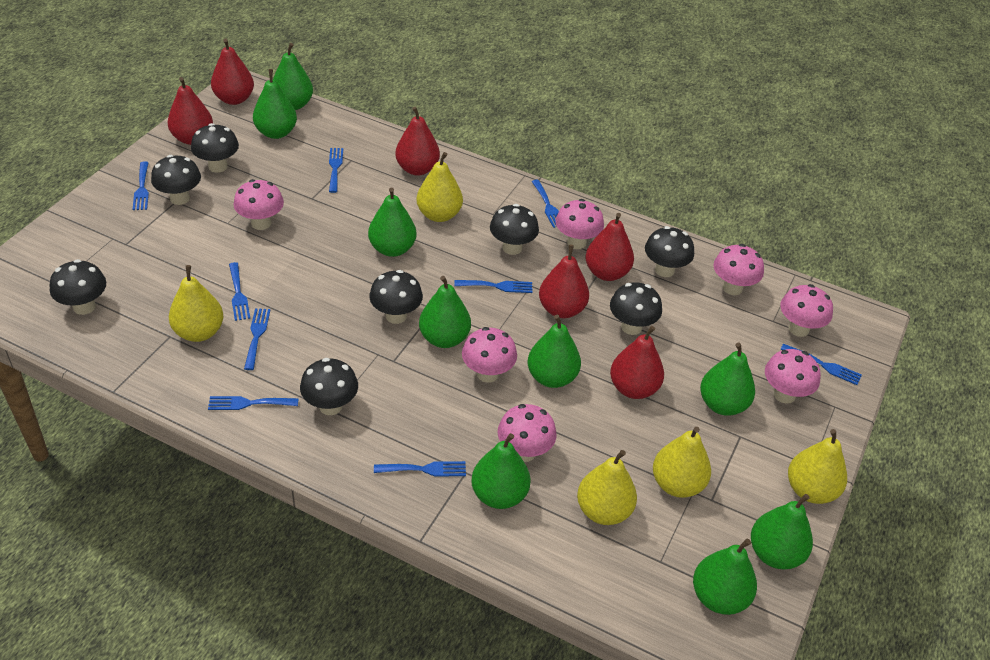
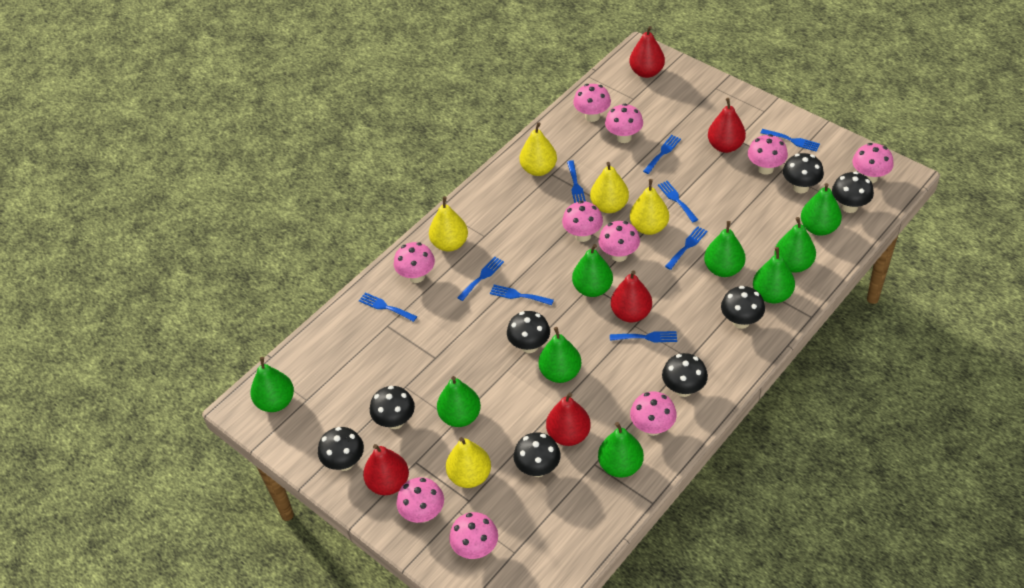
pink mushroom: 7 -> 10
red pear: 6 -> 5

